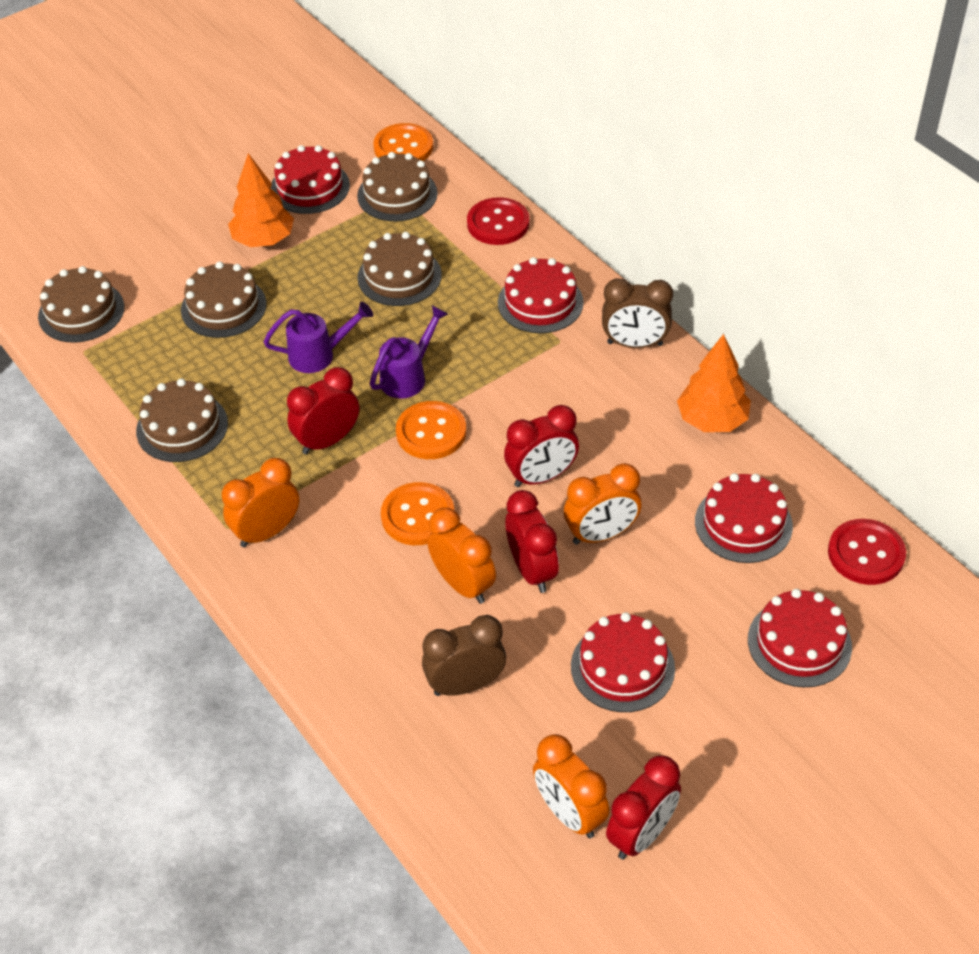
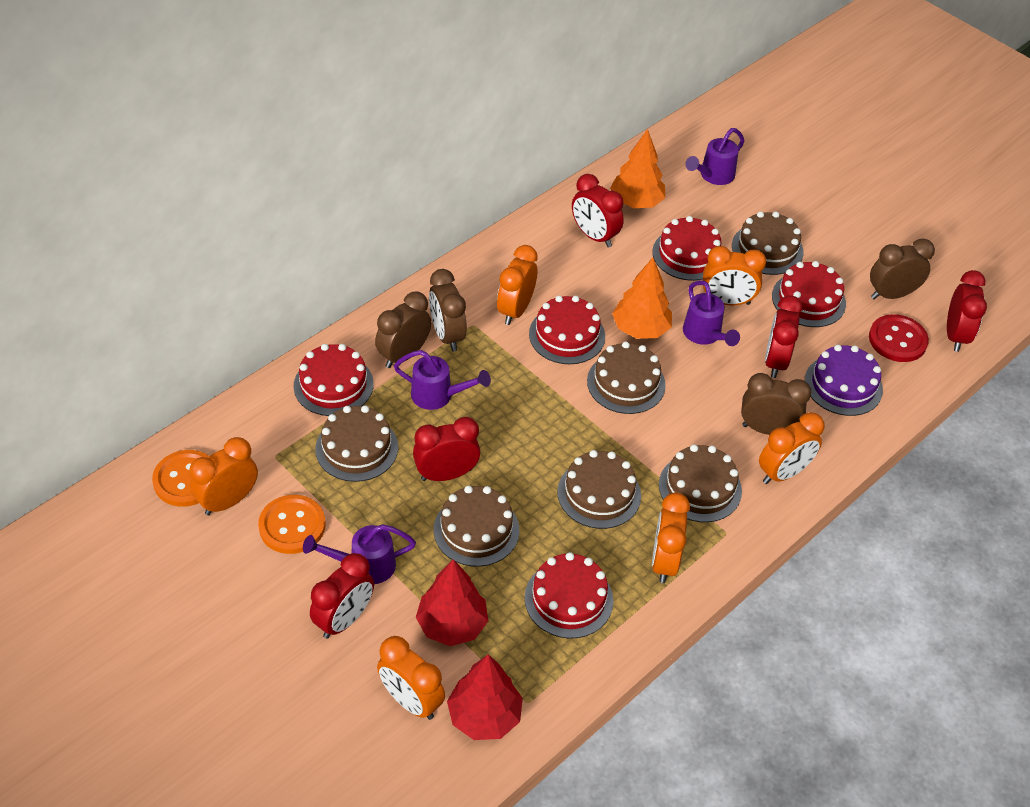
brown cake: 5 -> 6
brown clock: 2 -> 4
orange button: 3 -> 2
orange clock: 4 -> 6
purple cake: 0 -> 1
purple watering can: 2 -> 4
red button: 2 -> 1
red clock: 4 -> 5
red tree: 0 -> 2

